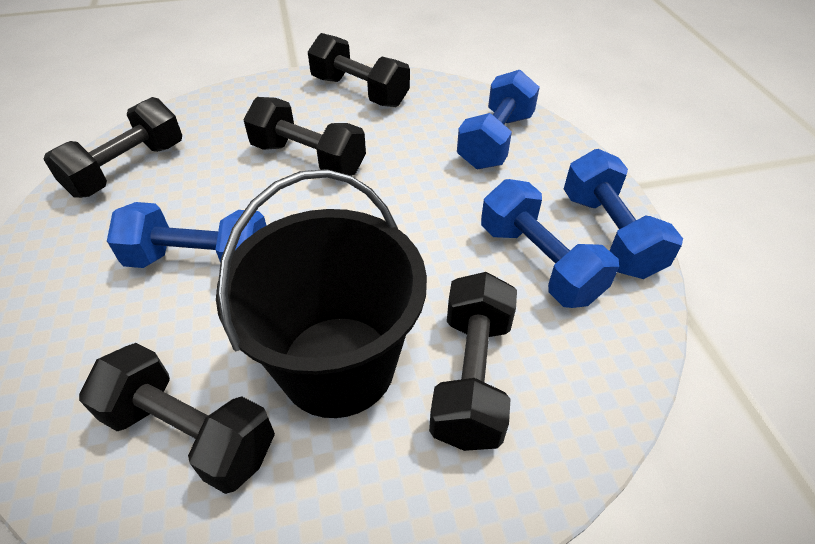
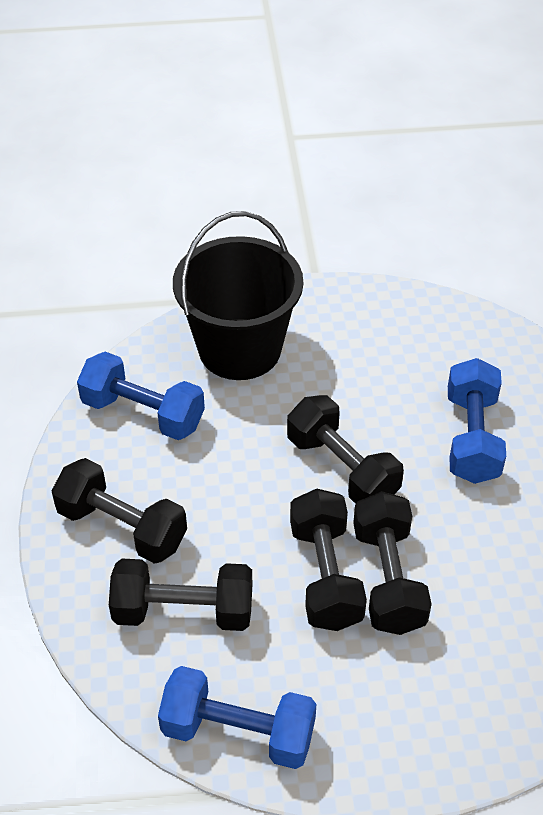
blue dumbbell: 4 -> 3

